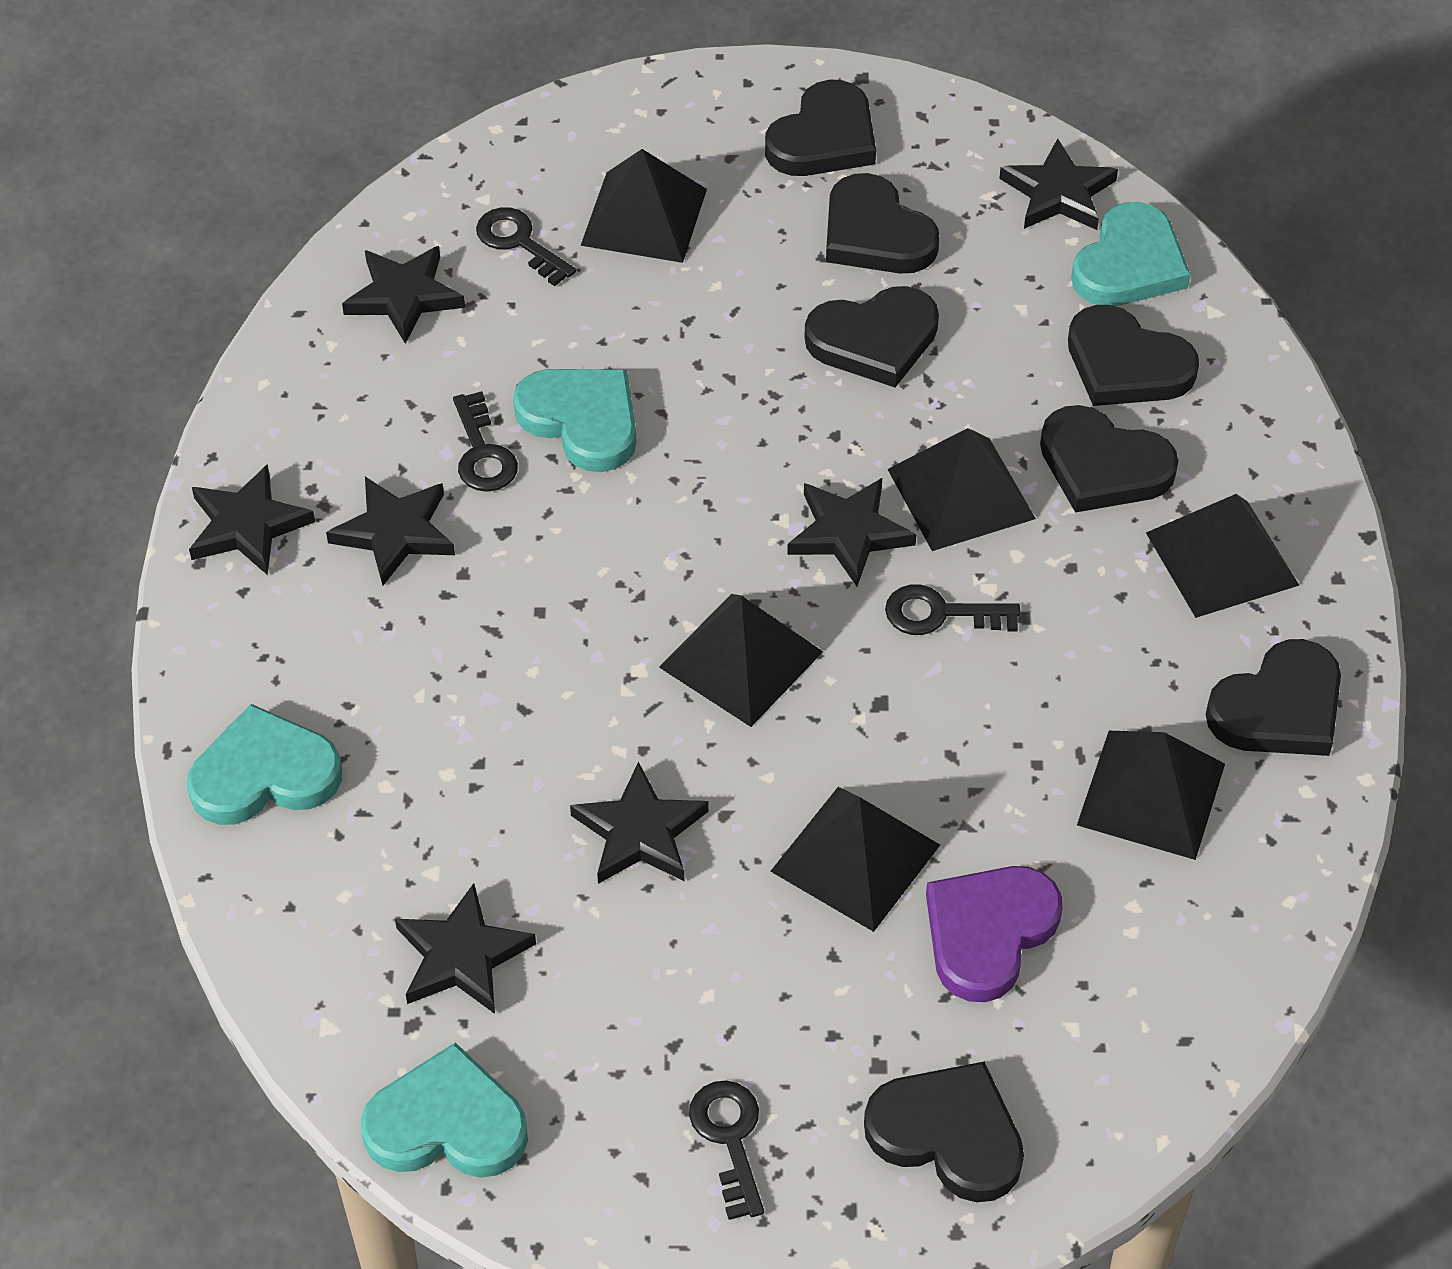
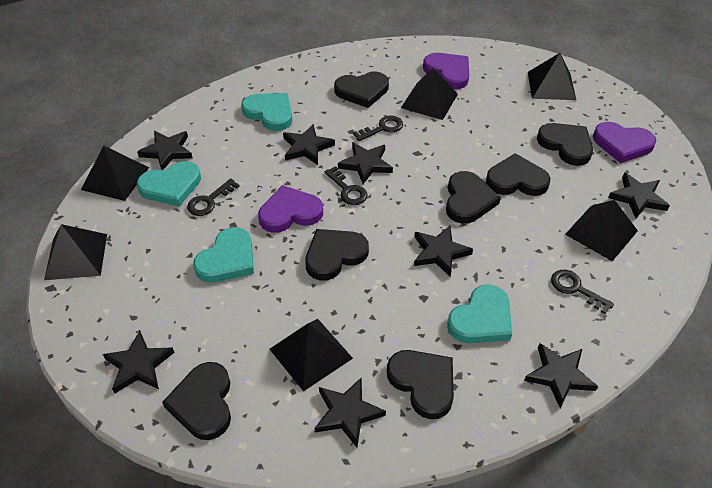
black star: 7 -> 8
purple heart: 1 -> 3

